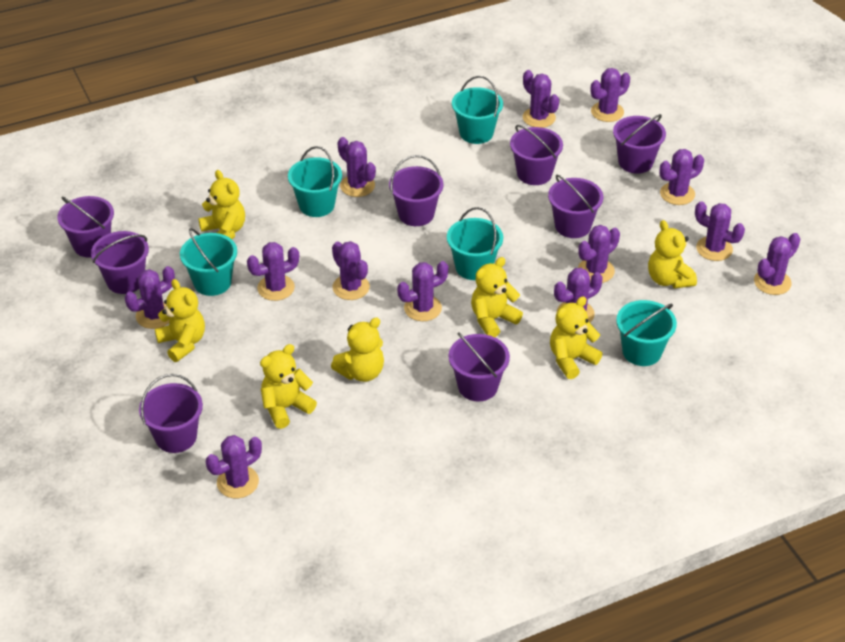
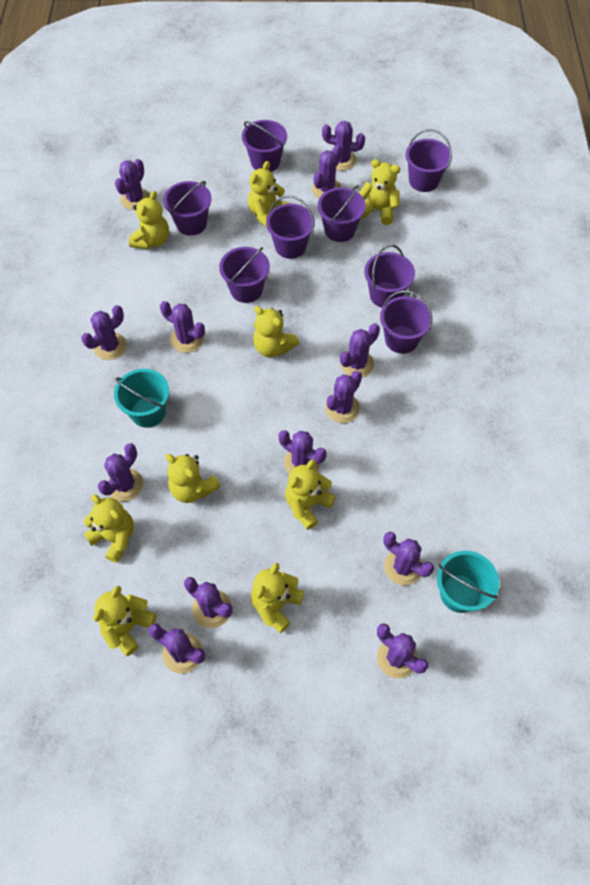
turquoise bucket: 5 -> 2
yellow teddy bear: 7 -> 9

